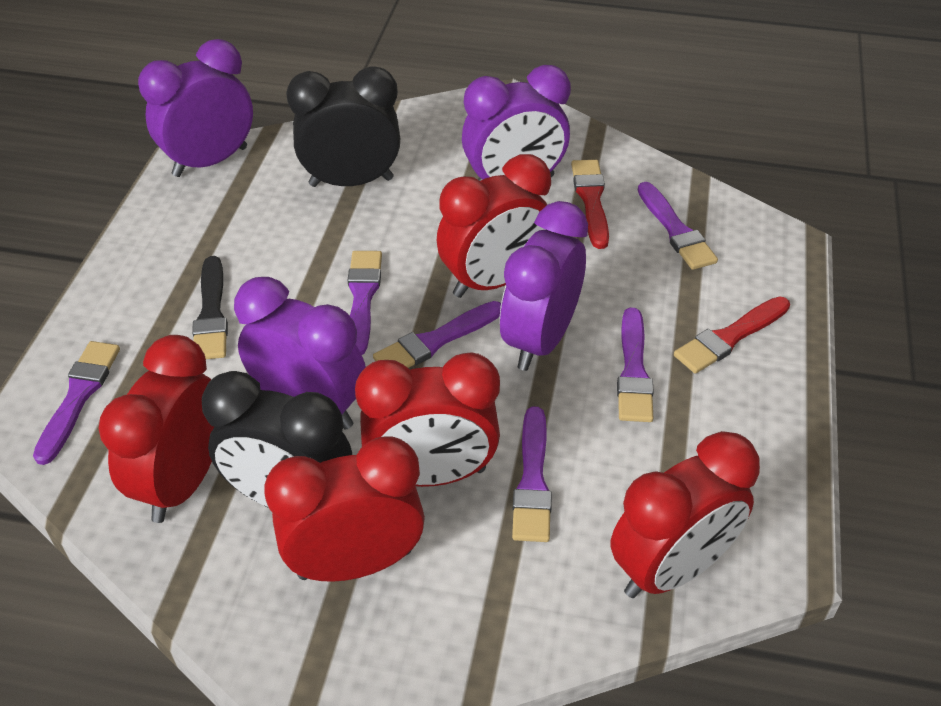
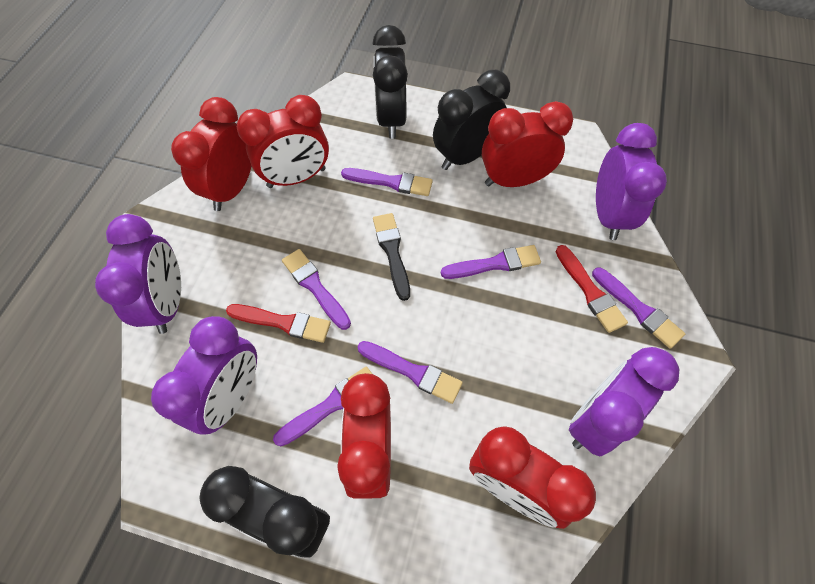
black clock: 2 -> 3

